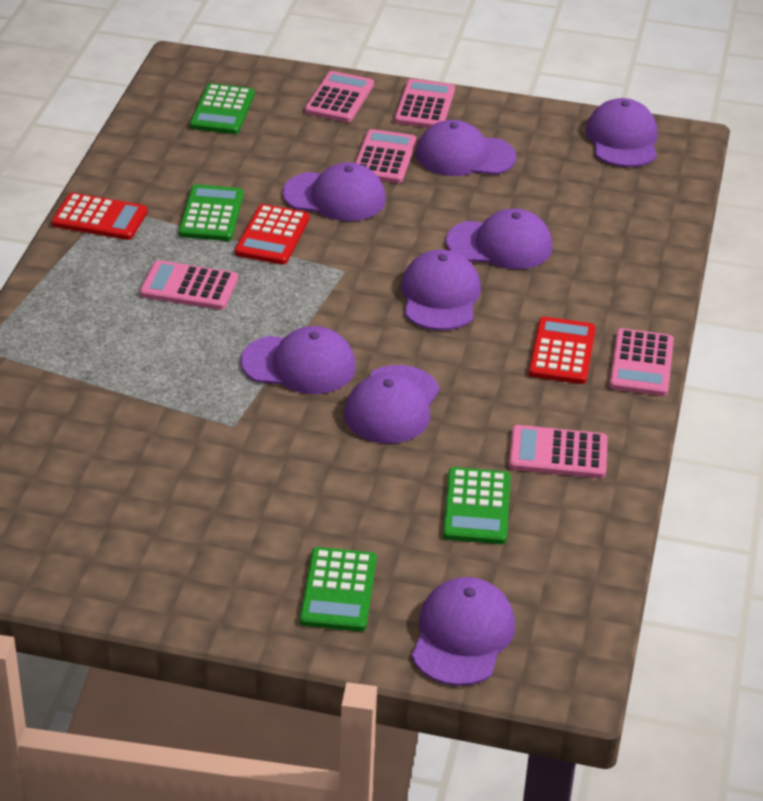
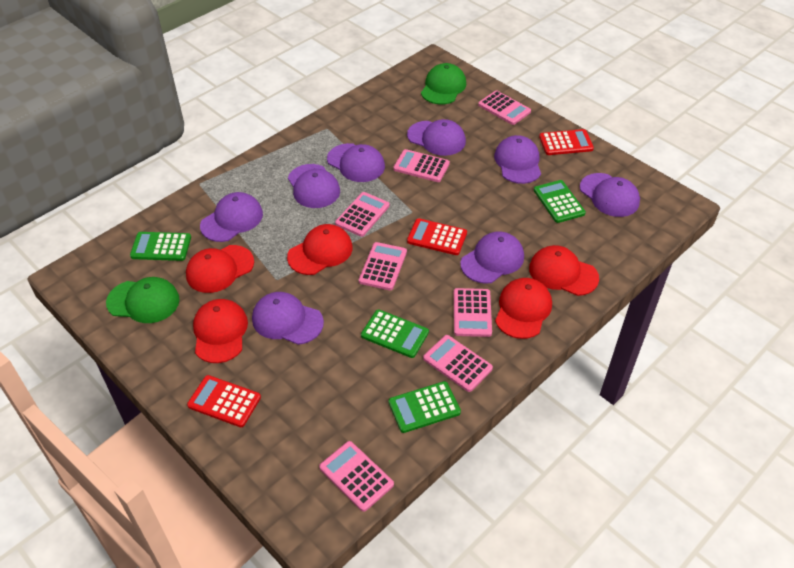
green cap: 0 -> 2
pink calculator: 6 -> 7
red cap: 0 -> 5

